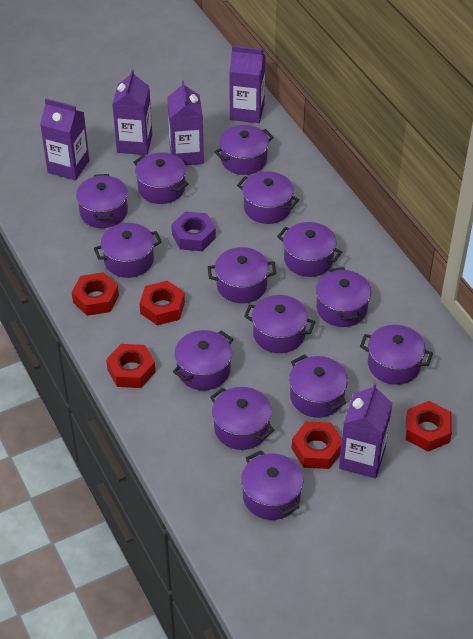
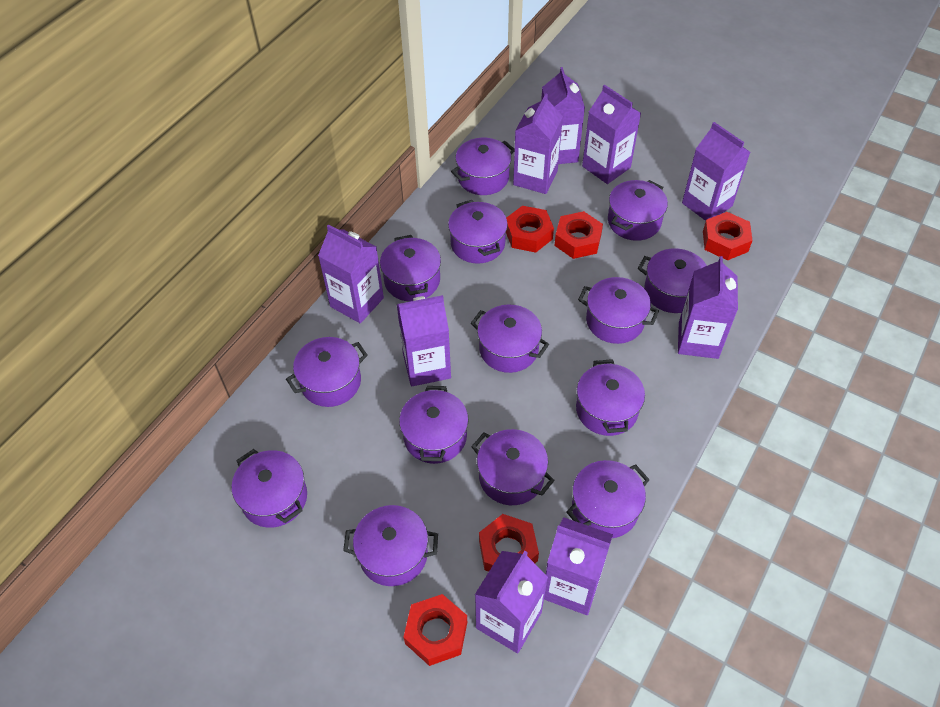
purple carton: 5 -> 9
purple nut: 1 -> 0

